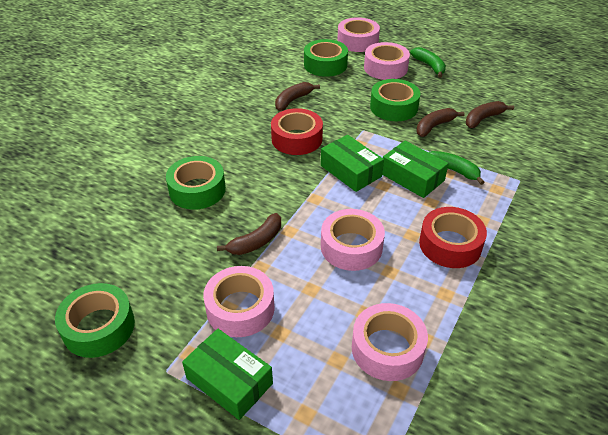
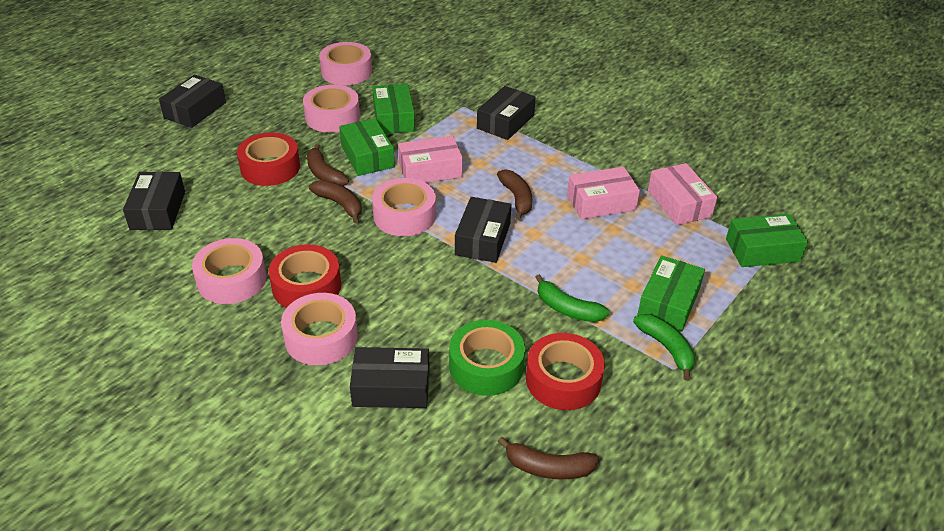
black box: 0 -> 5
green box: 3 -> 4
green tape: 4 -> 1
pink box: 0 -> 3
red tape: 2 -> 3

